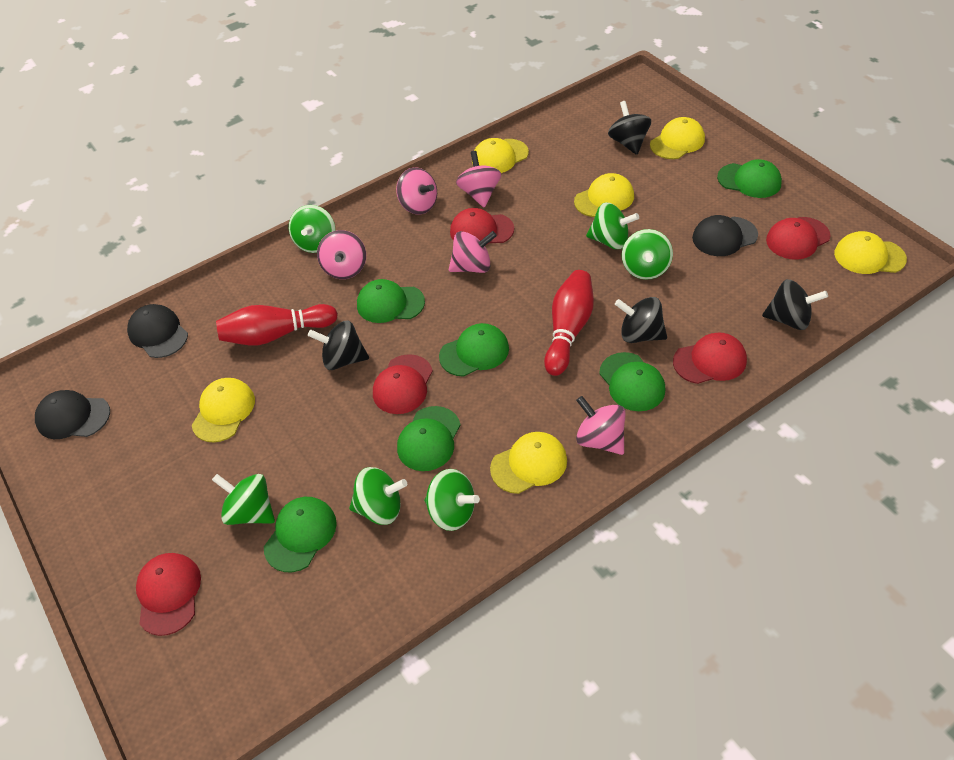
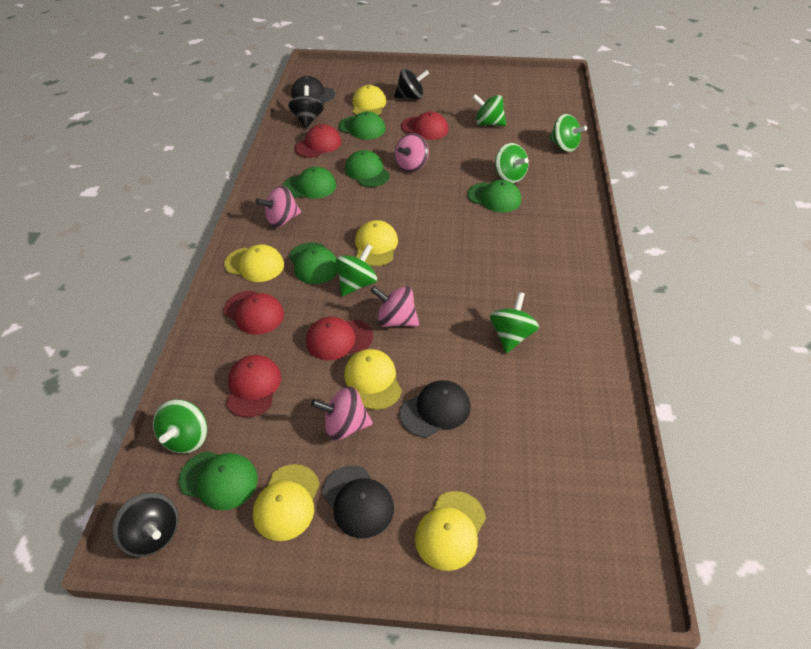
black spinning top: 4 -> 3
pink spinning top: 5 -> 4
red bowling pin: 2 -> 0

